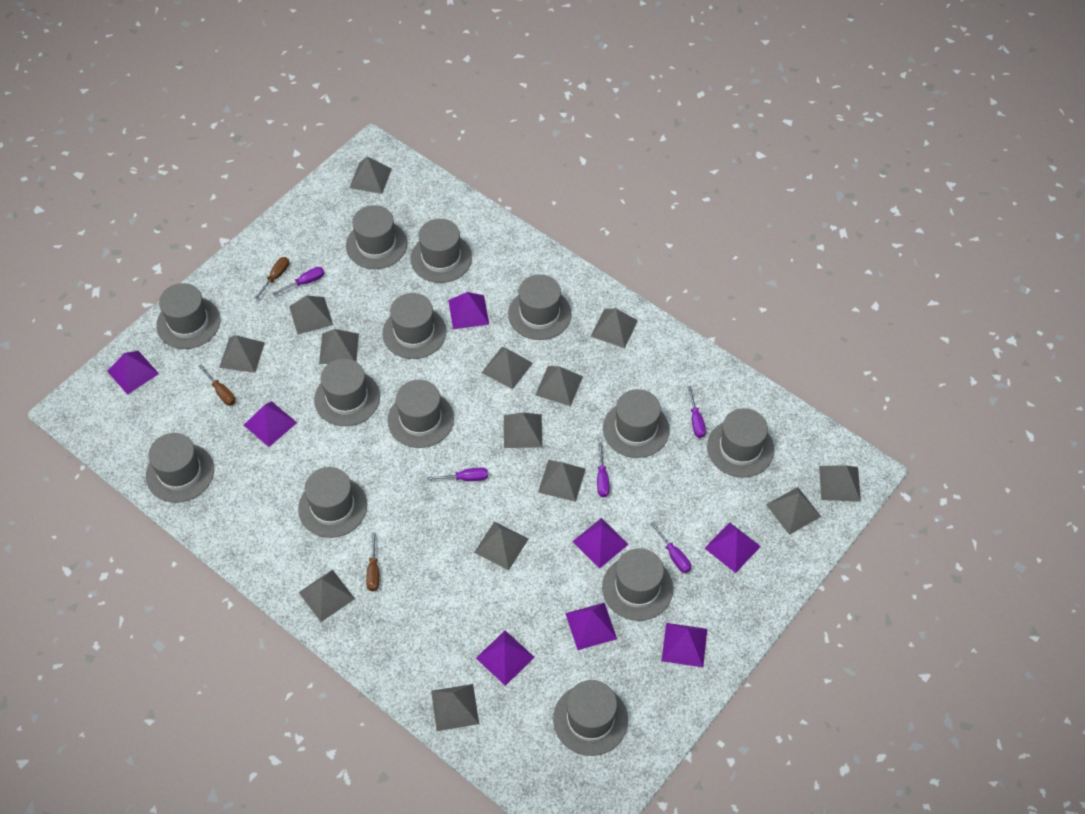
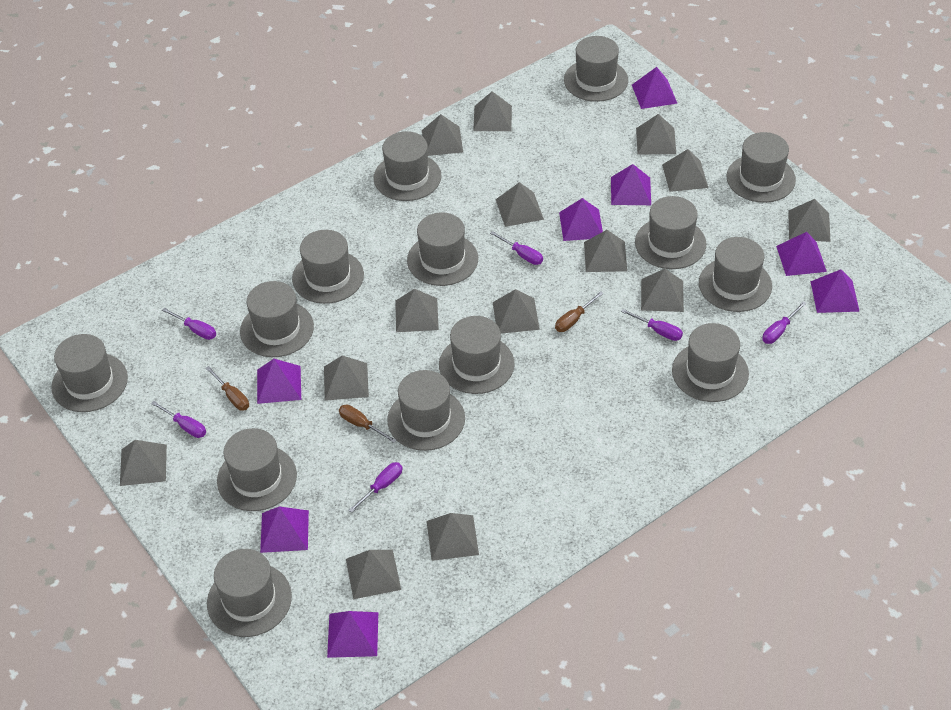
grey hat: 13 -> 14
purple screwdriver: 5 -> 6

